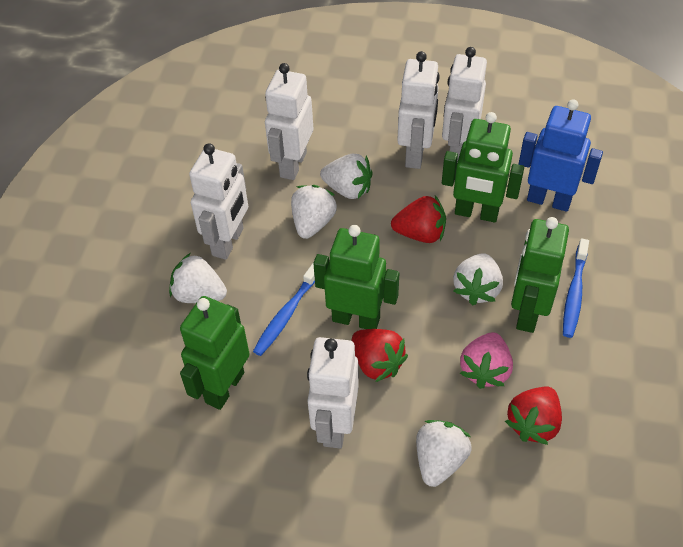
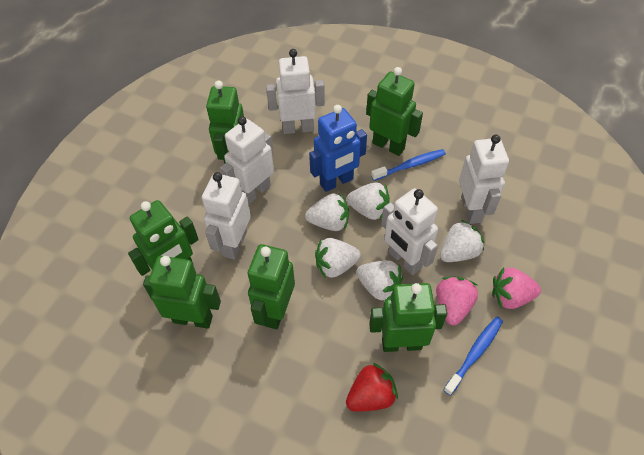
green robot: 4 -> 6
pink strawberry: 1 -> 2
red strawberry: 3 -> 1

